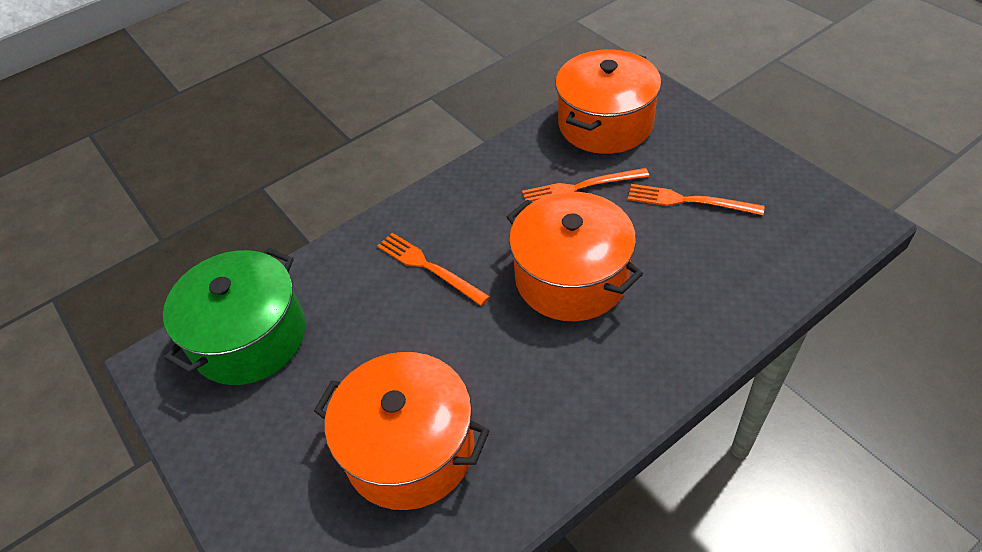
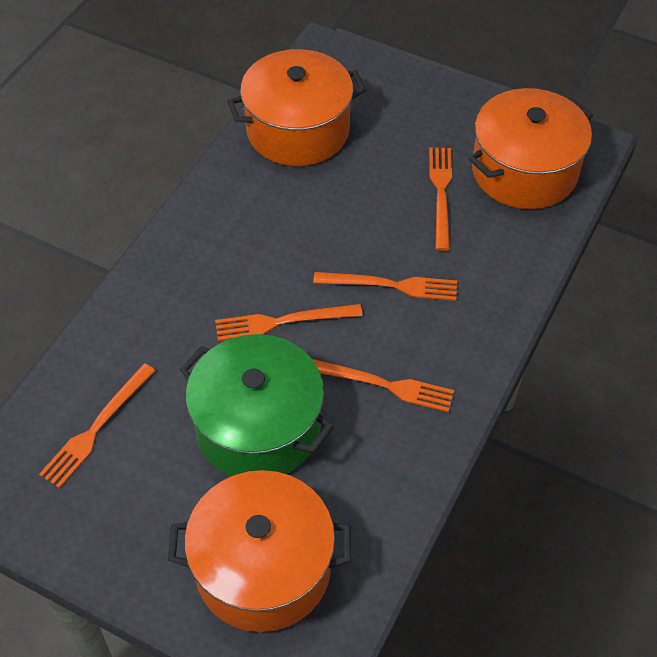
orange fork: 3 -> 5

